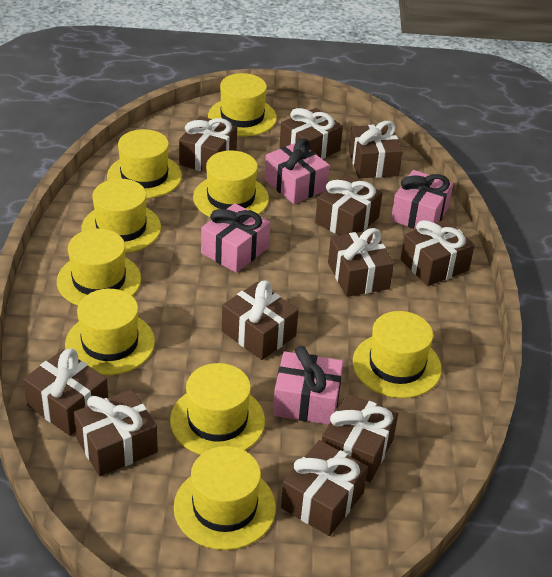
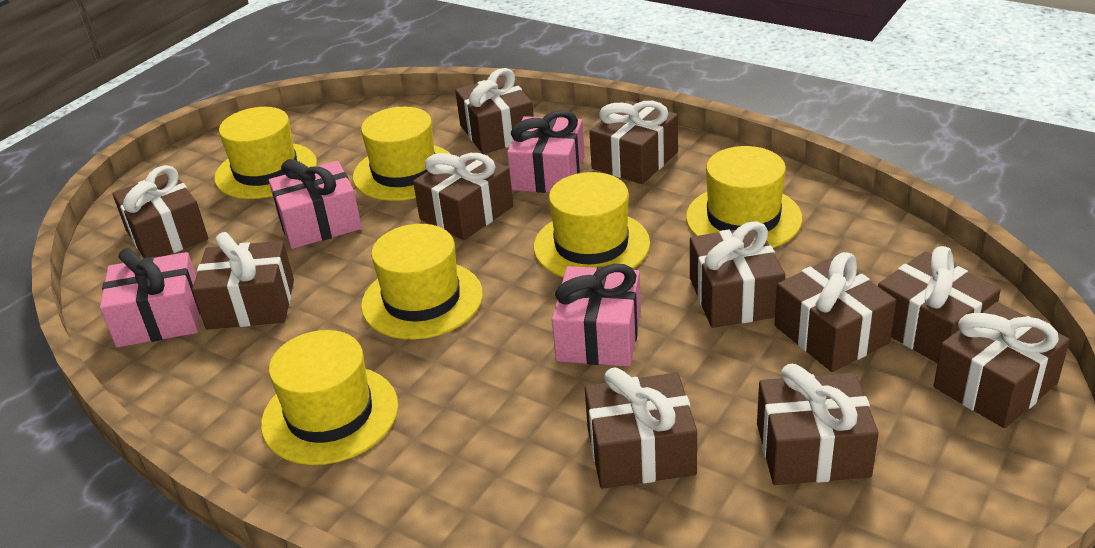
yellow hat: 9 -> 6

